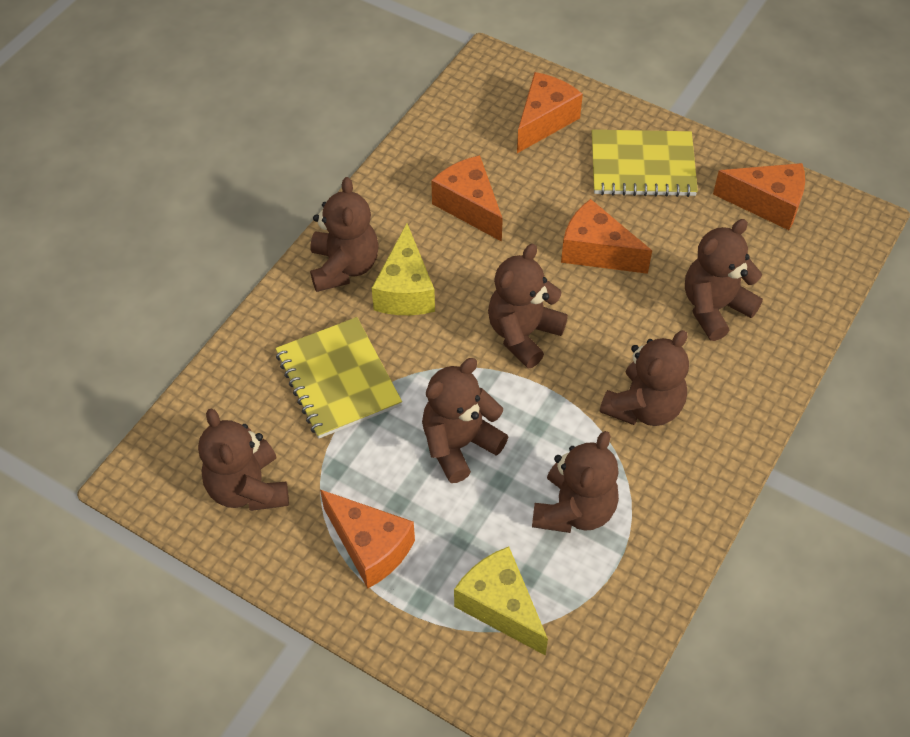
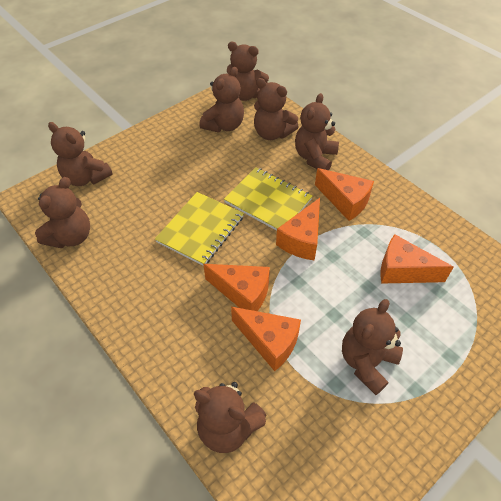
brown teddy bear: 7 -> 8
yellow cheese: 2 -> 0

